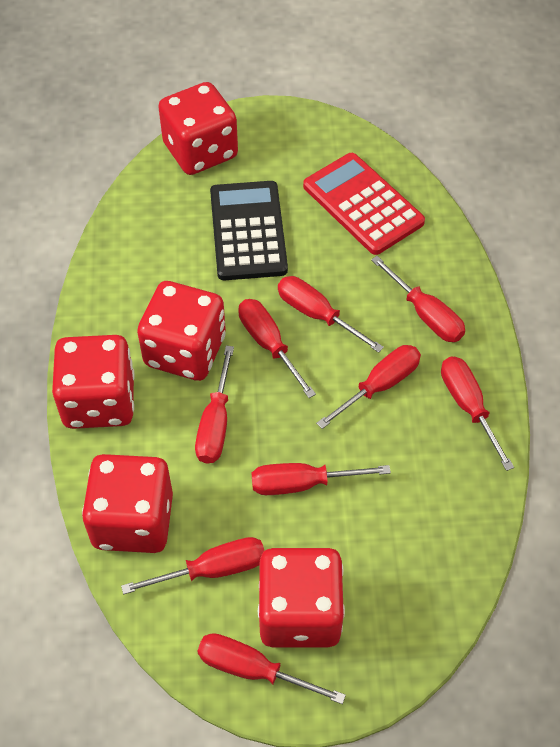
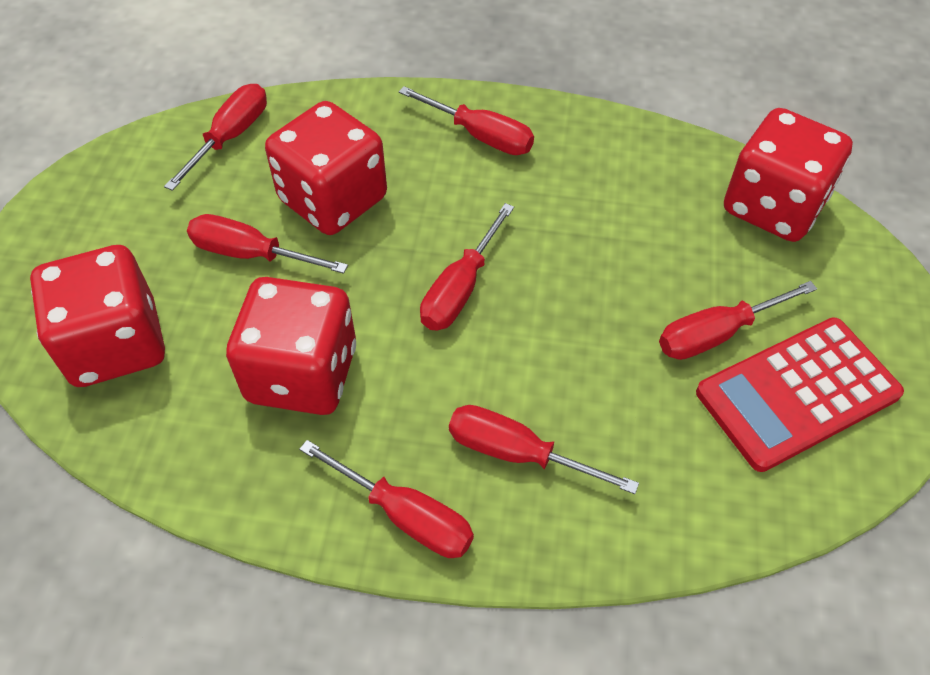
black calculator: 1 -> 0
red dice: 5 -> 4
red screwdriver: 9 -> 7

